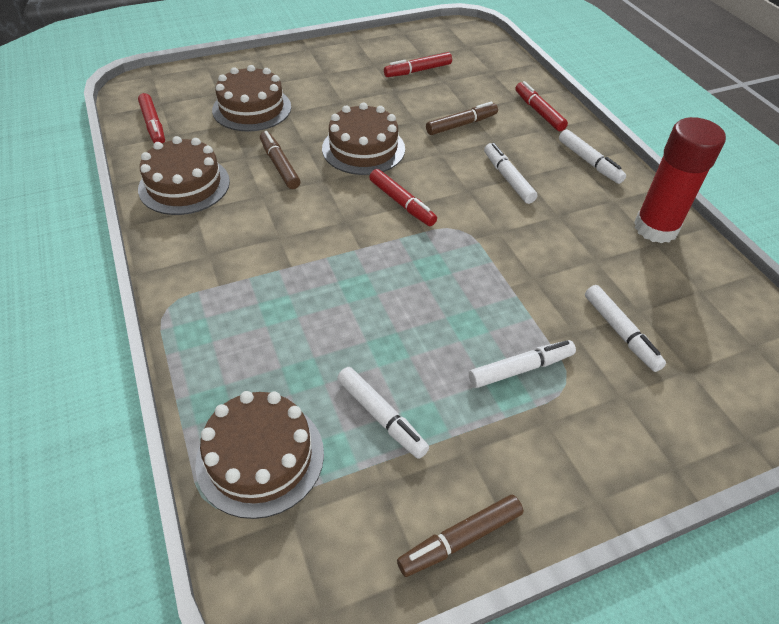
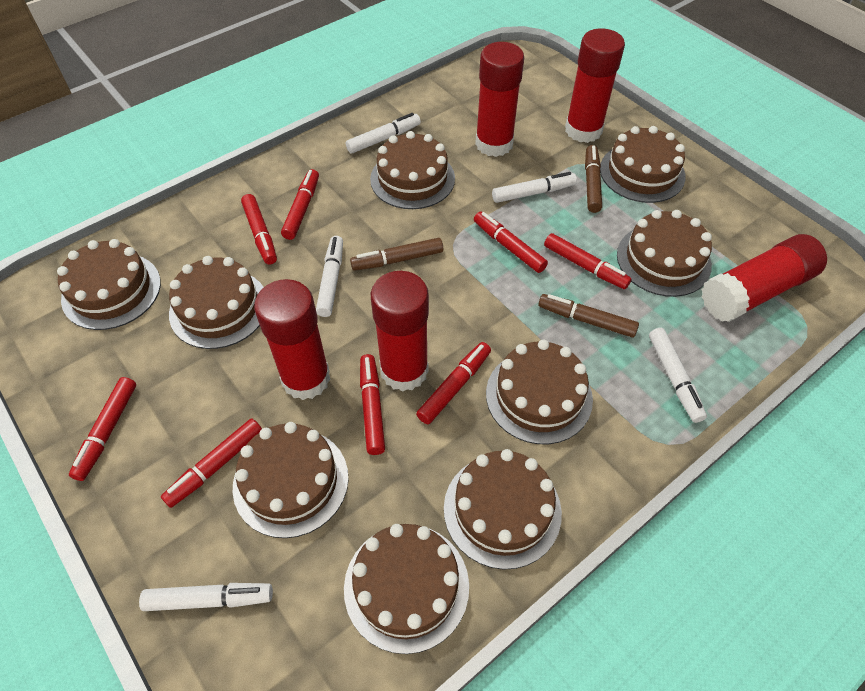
brown cake: 4 -> 9
red glue stick: 1 -> 5
red marker: 4 -> 8

